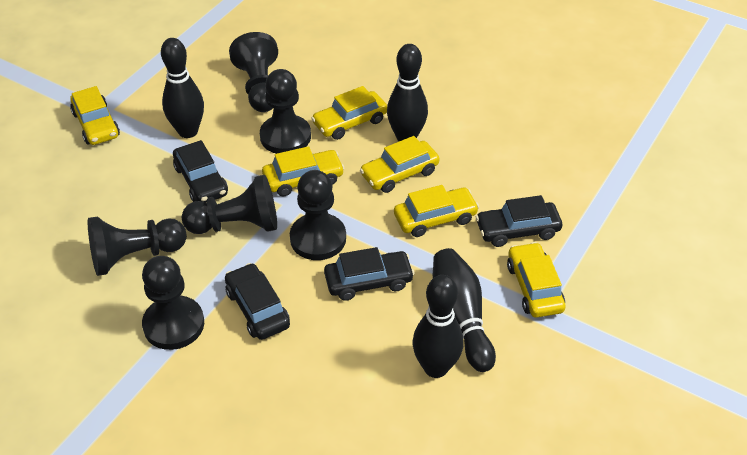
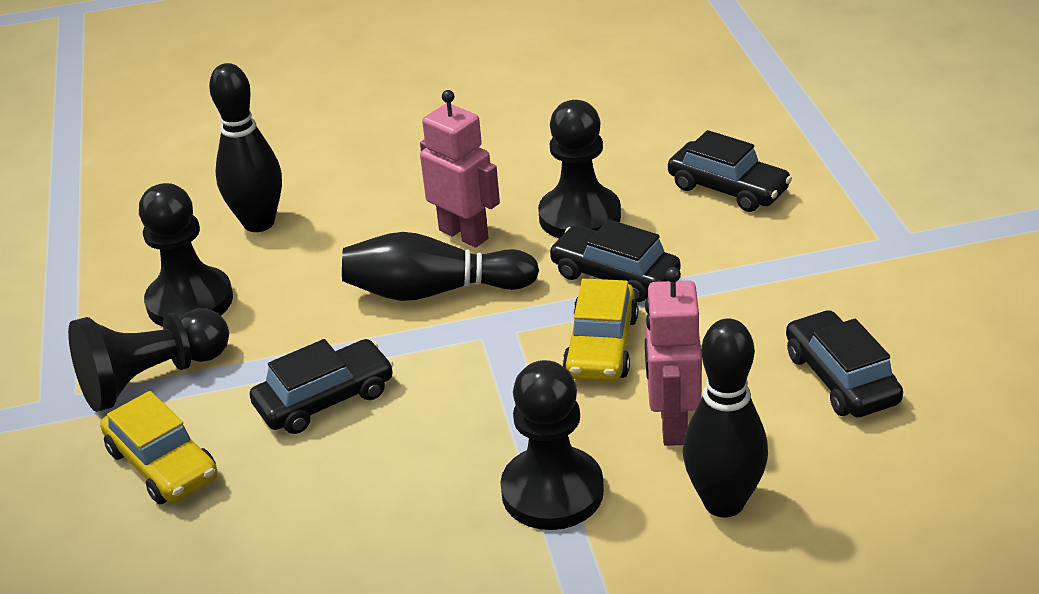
black bowling pin: 4 -> 3
black pawn: 6 -> 4
pink robot: 0 -> 2
yellow car: 6 -> 2

